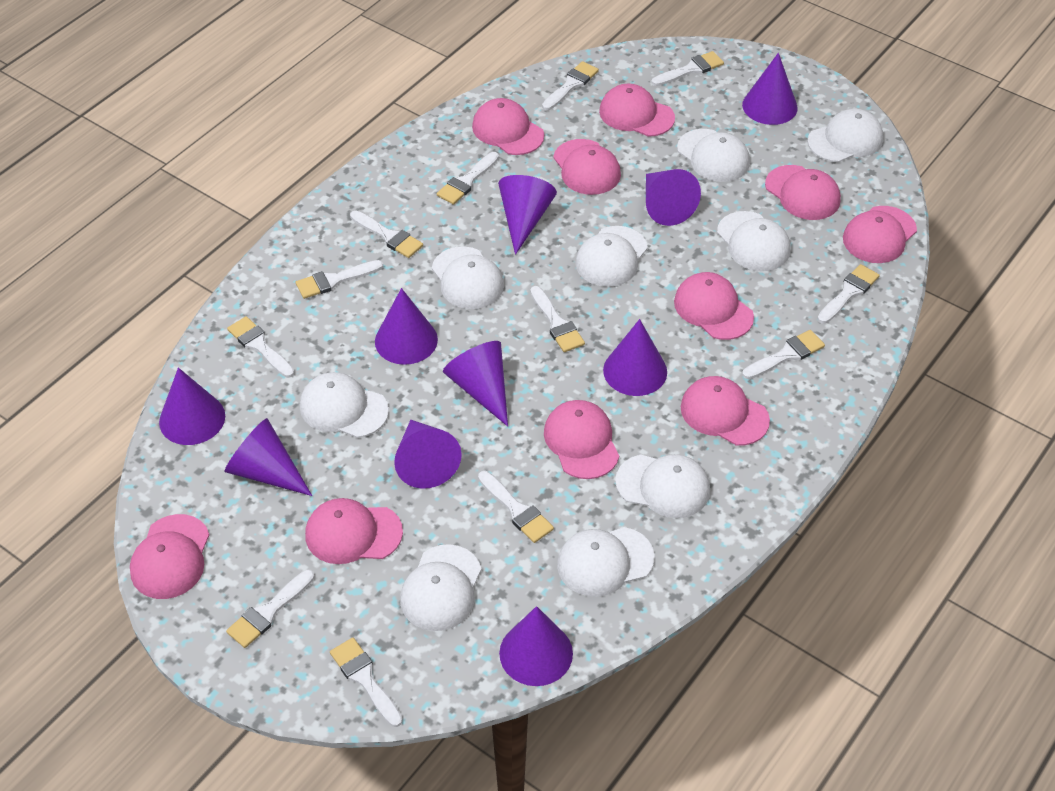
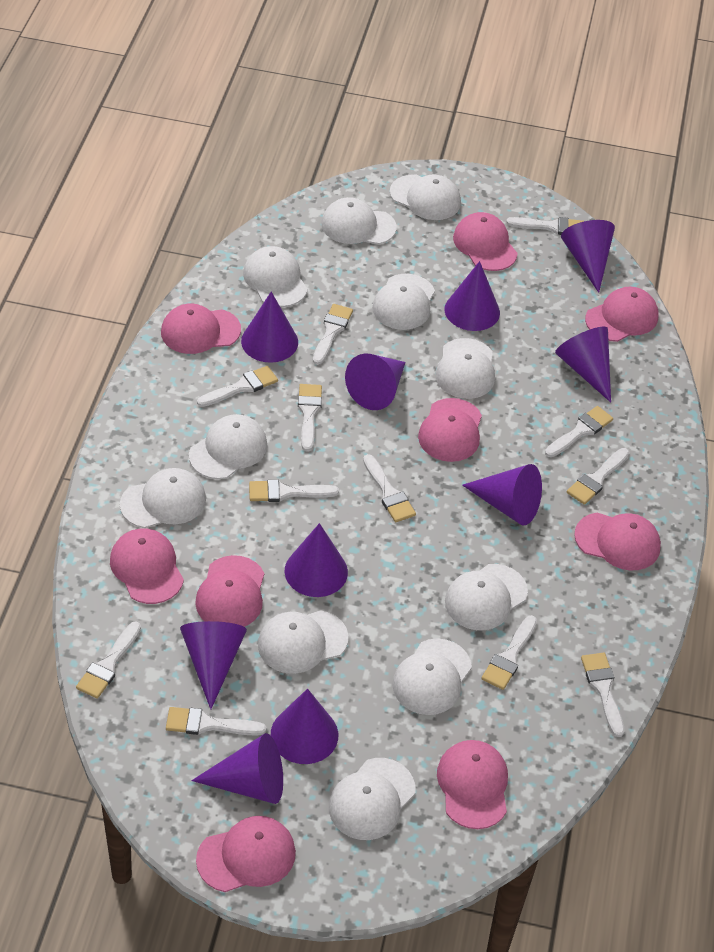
pink cap: 10 -> 9
white cap: 9 -> 11

